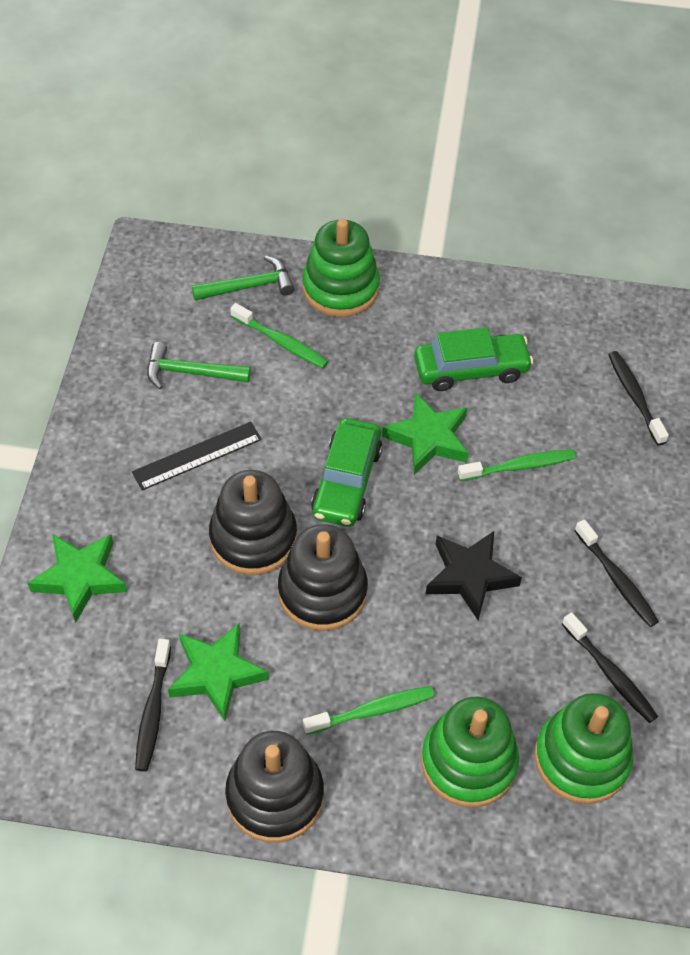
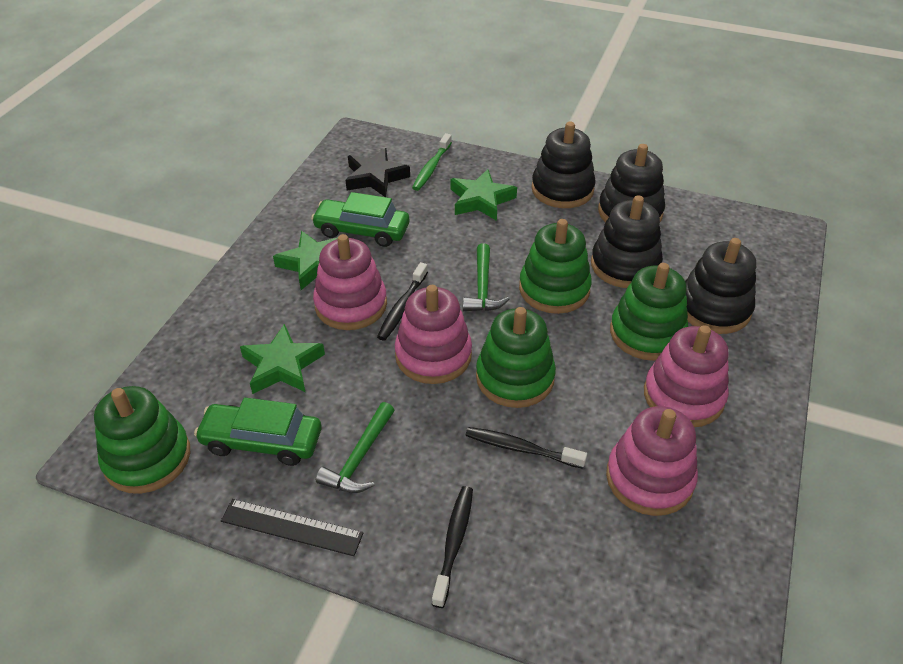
black stacking toy: 3 -> 4
black toothbrush: 4 -> 3
green stacking toy: 3 -> 4
green toothbrush: 3 -> 1
pink stacking toy: 0 -> 4

